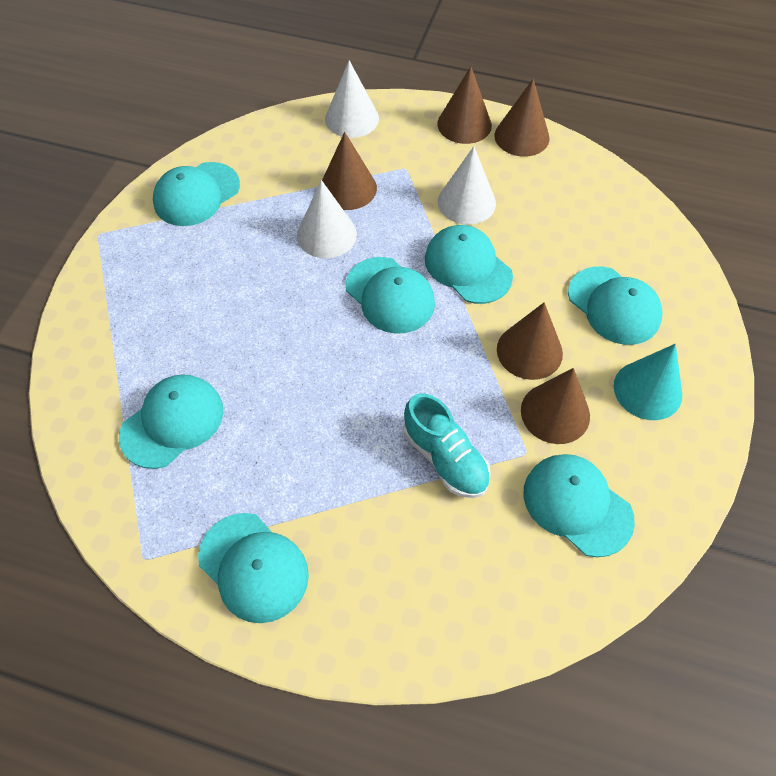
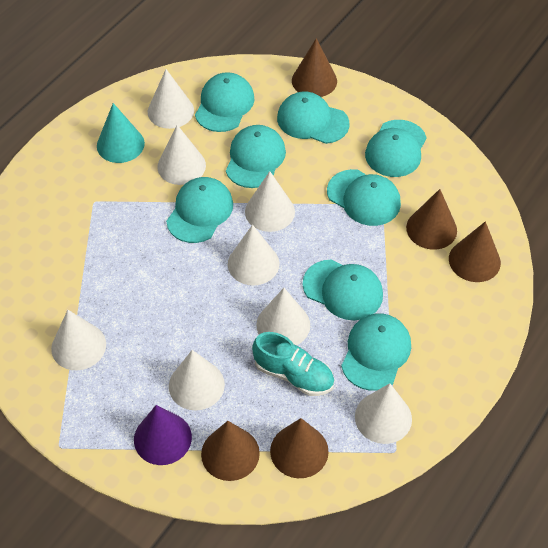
purple cone: 0 -> 1
turquoise cap: 7 -> 8
white cone: 3 -> 8

